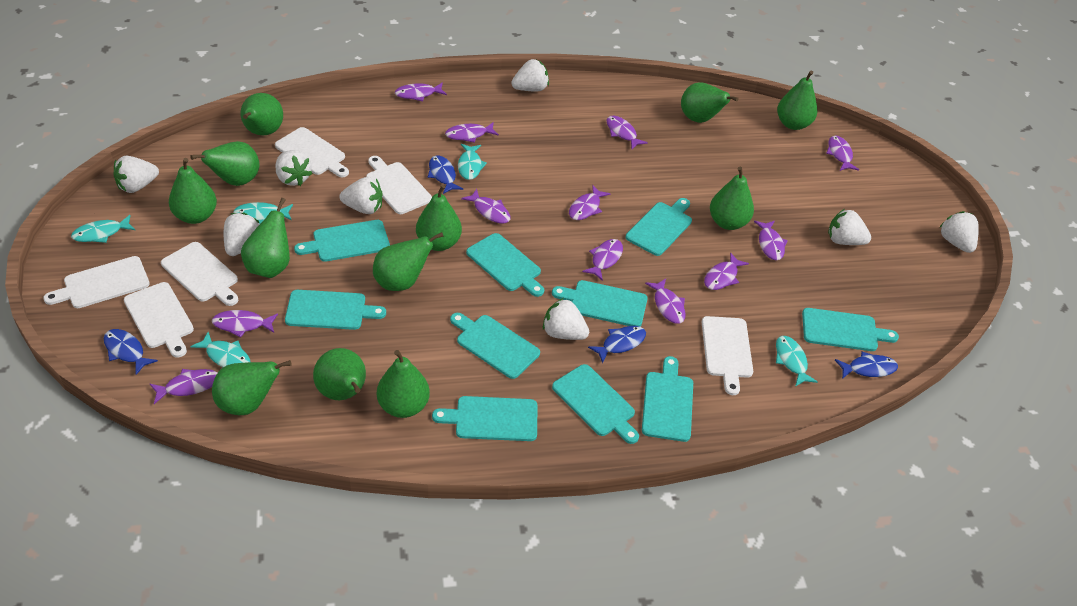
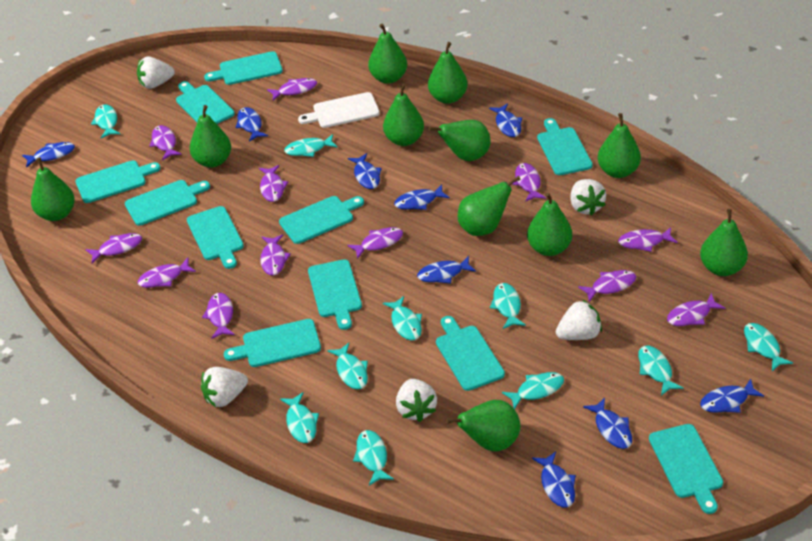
blue fish: 4 -> 9
green pear: 12 -> 11
turquoise cutting board: 10 -> 11
turquoise fish: 5 -> 10
white cutting board: 6 -> 1
white strawberry: 8 -> 5

